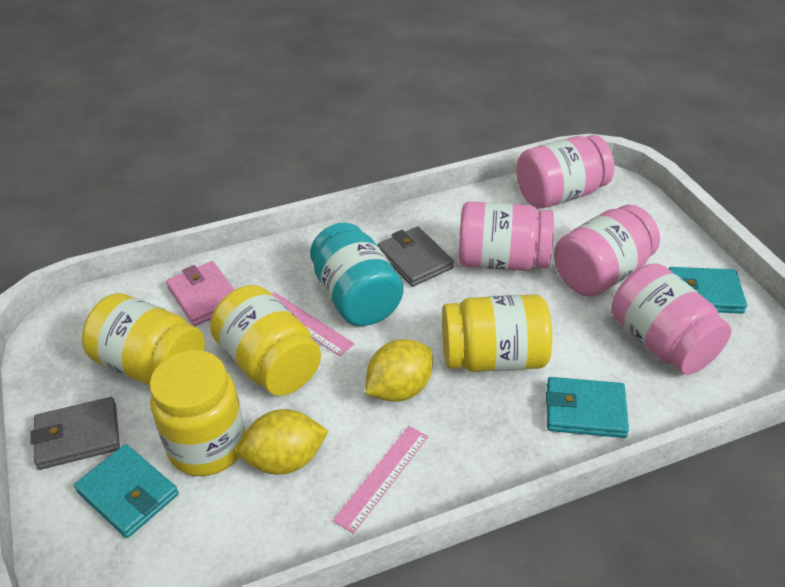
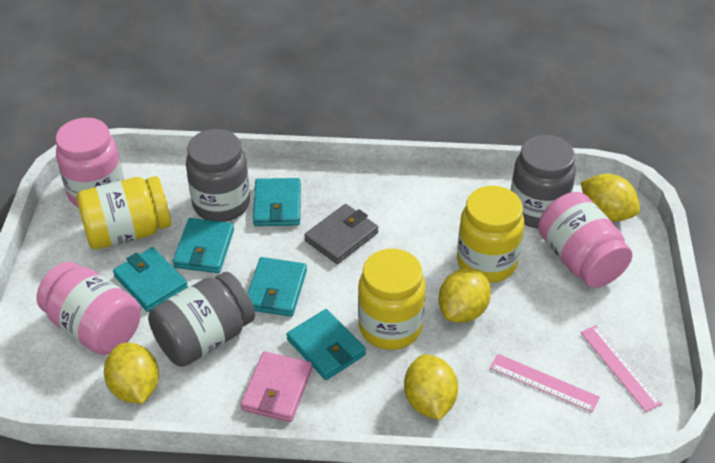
grey jar: 0 -> 3
grey wallet: 2 -> 1
pink jar: 4 -> 3
turquoise jar: 1 -> 0
turquoise wallet: 3 -> 5
yellow jar: 4 -> 3
yellow lemon: 2 -> 4

